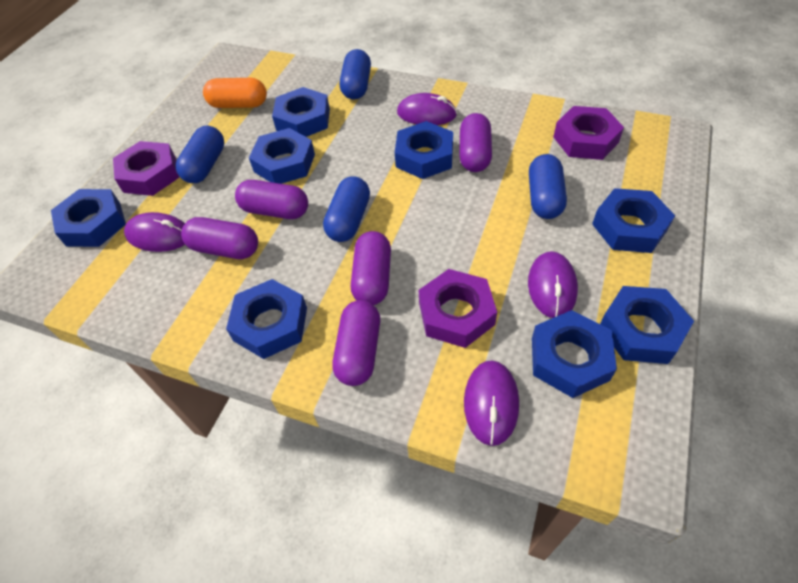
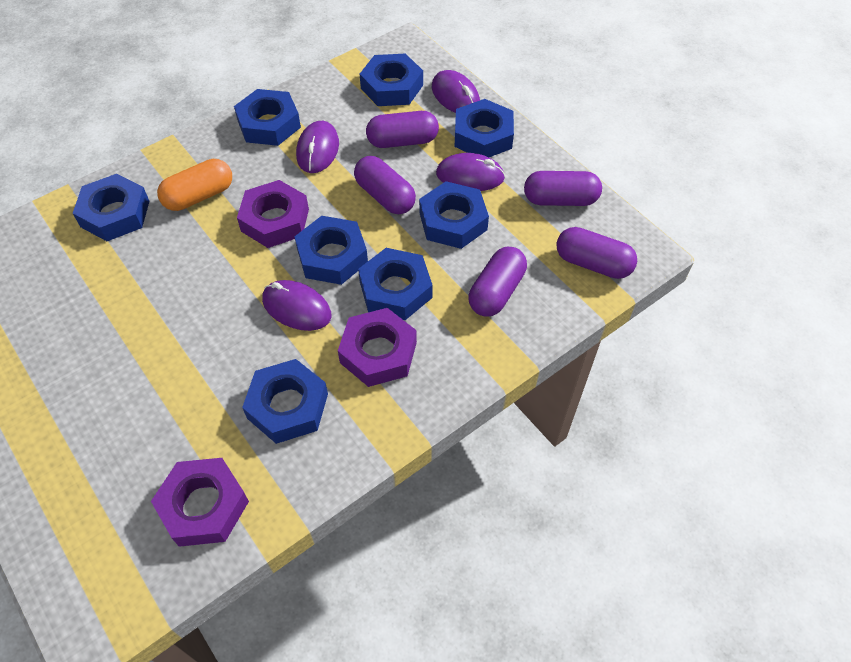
blue capsule: 4 -> 0

